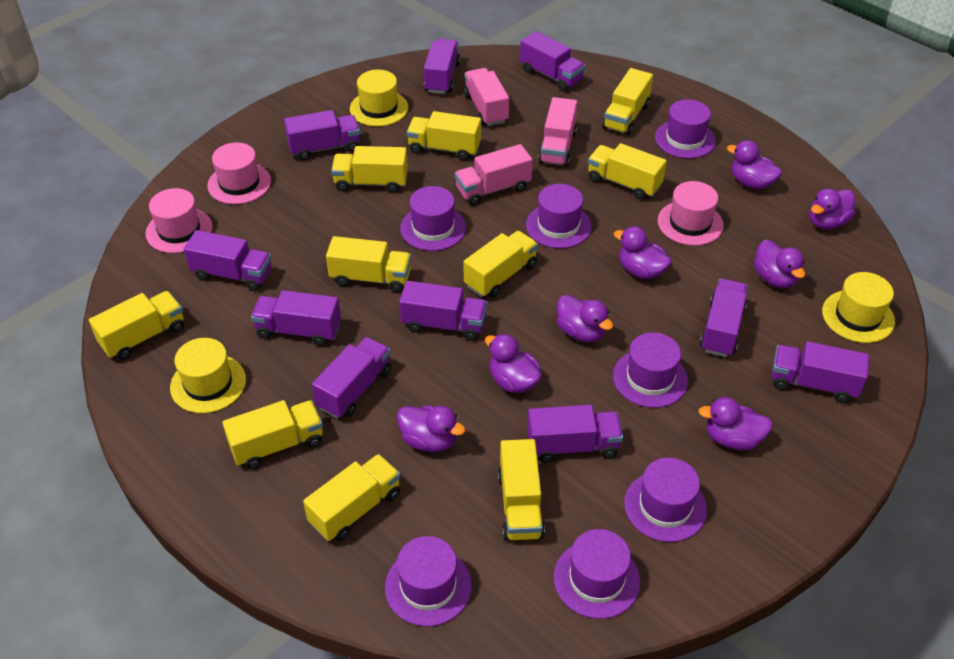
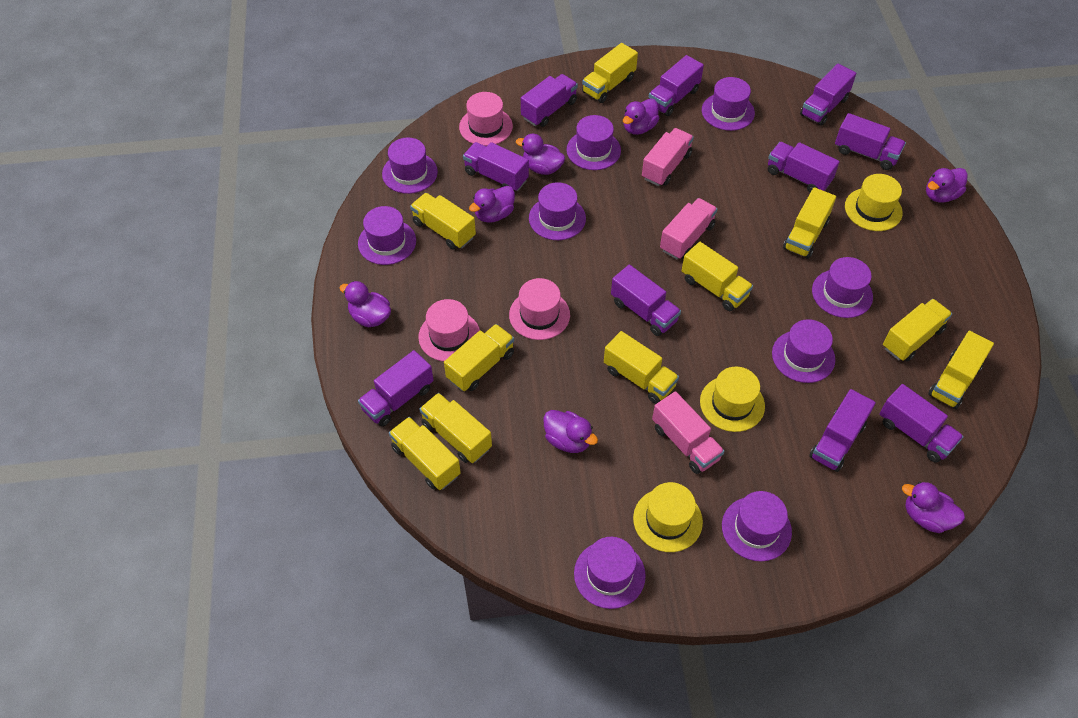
purple duck: 8 -> 7
purple hat: 7 -> 9

